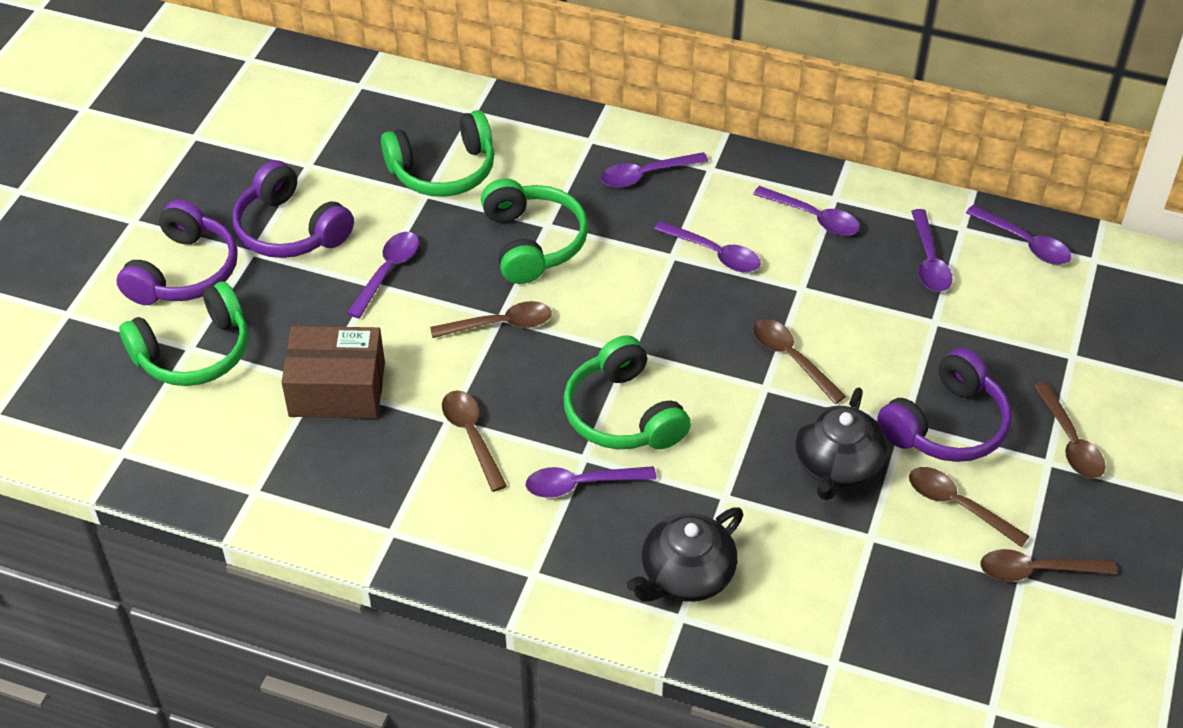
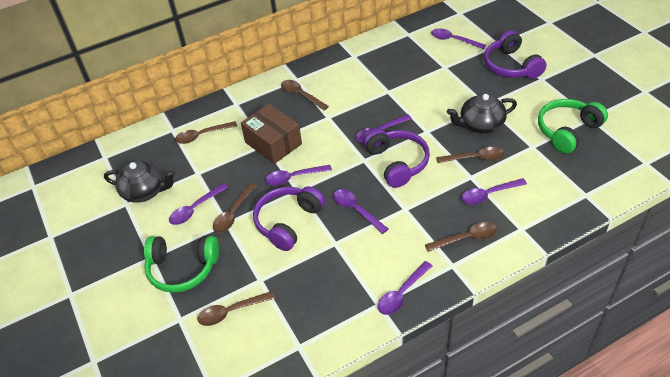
green headphones: 4 -> 2

